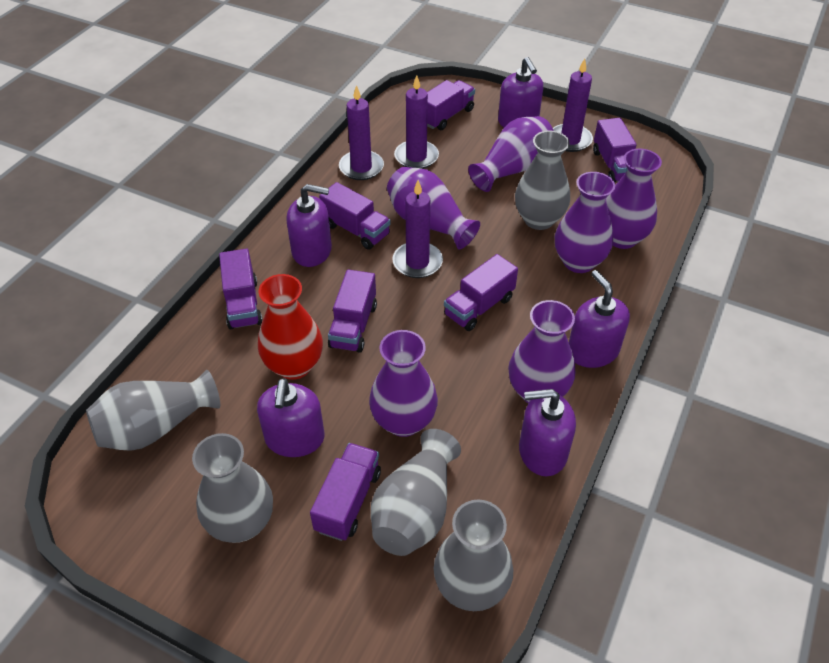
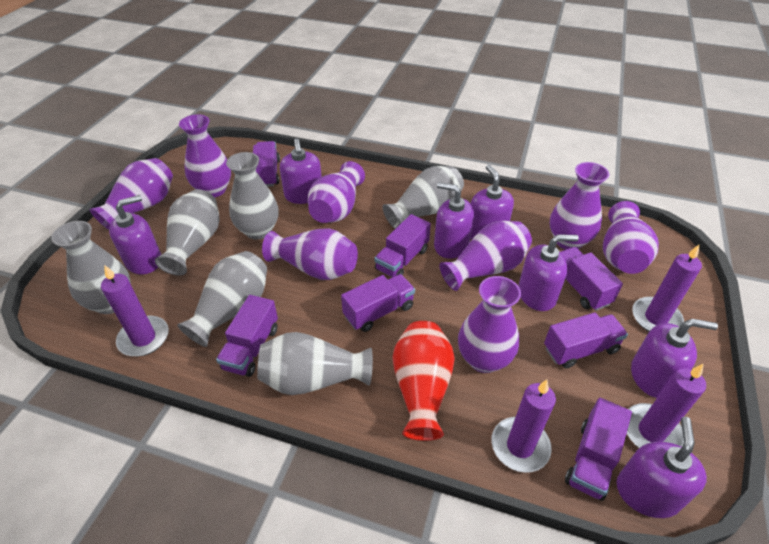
grey vase: 5 -> 6
purple soap dispenser: 5 -> 7
purple vase: 6 -> 8

